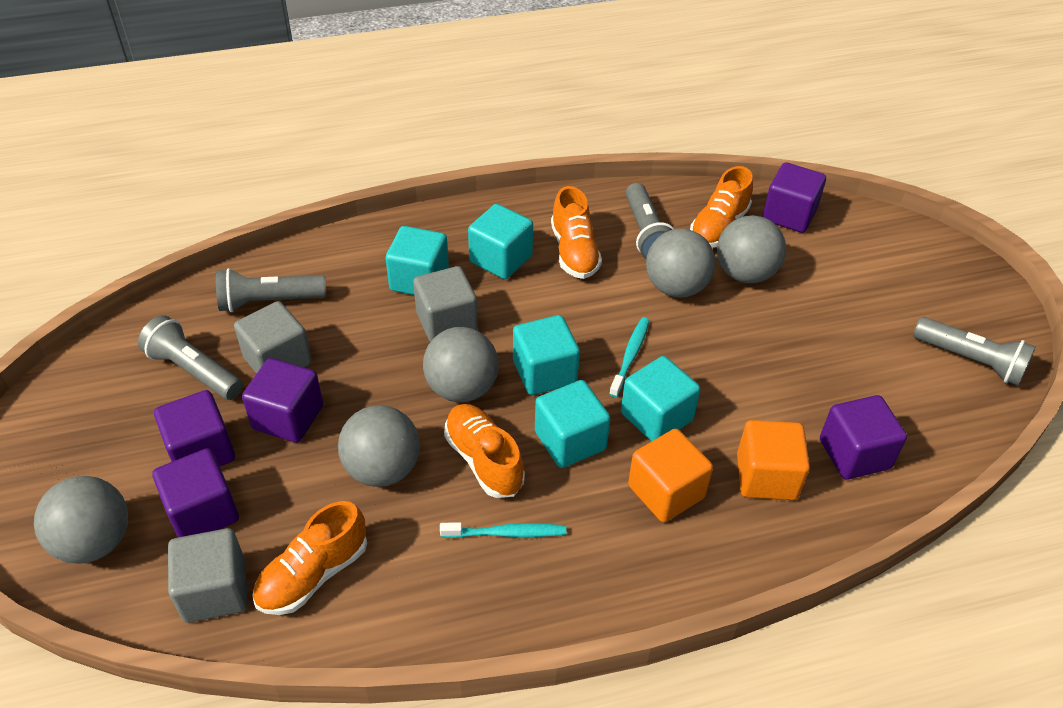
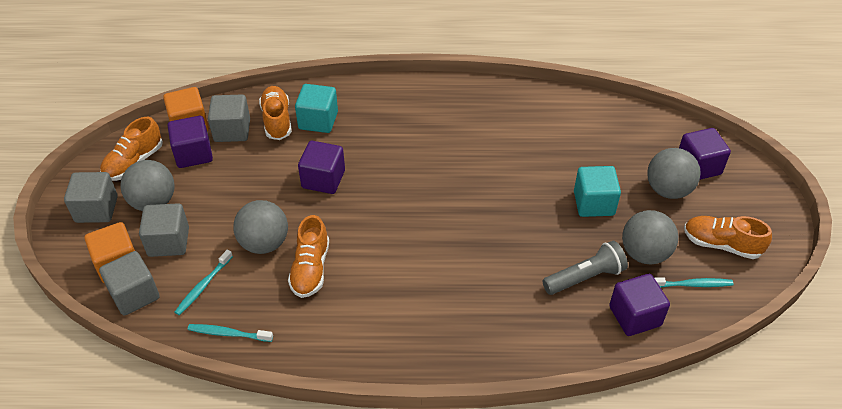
grey ball: 5 -> 4
grey cube: 3 -> 4
grey flashlight: 4 -> 1
purple cube: 5 -> 4
turquoise cube: 5 -> 2
turquoise toothbrush: 2 -> 3

